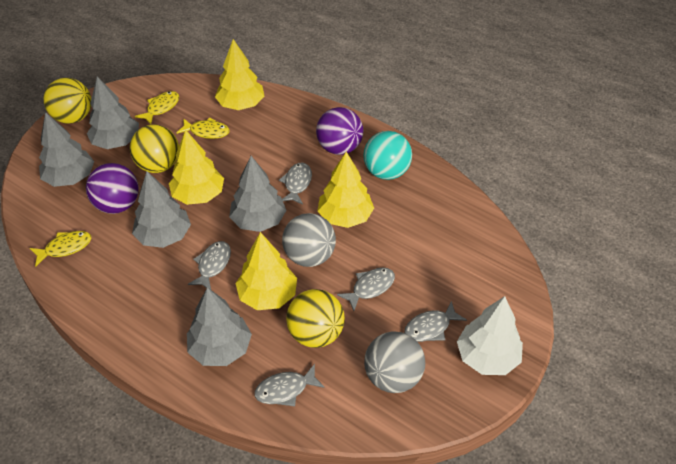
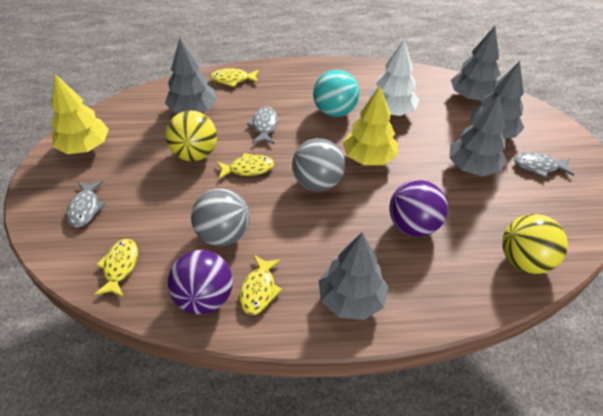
grey fish: 5 -> 3
yellow ball: 3 -> 2
yellow fish: 3 -> 4
yellow tree: 4 -> 2

